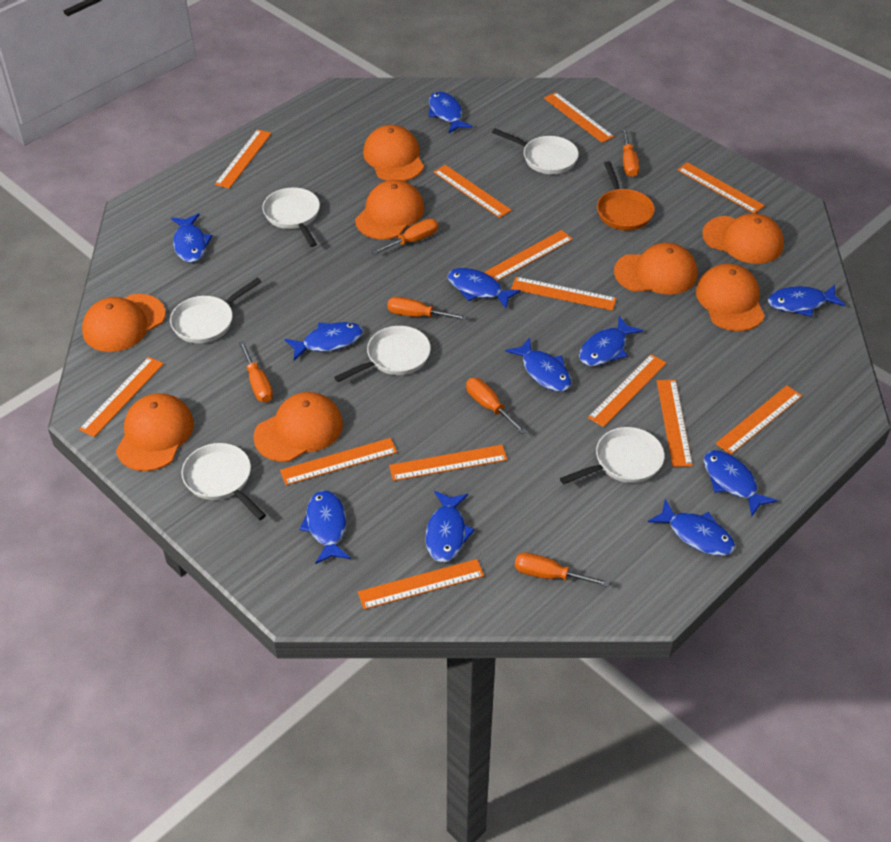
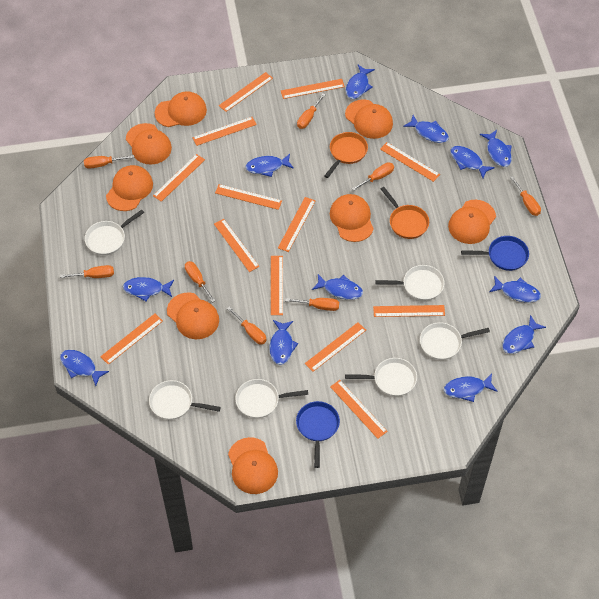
blue fish: 11 -> 12
blue pan: 0 -> 2
orange pan: 1 -> 2
orange screwdriver: 6 -> 8

